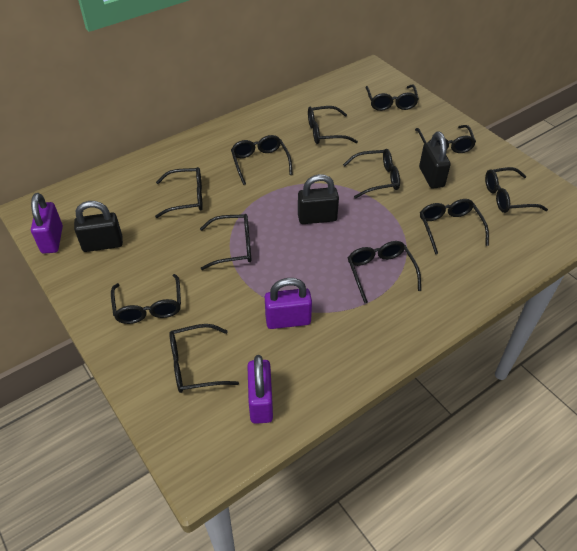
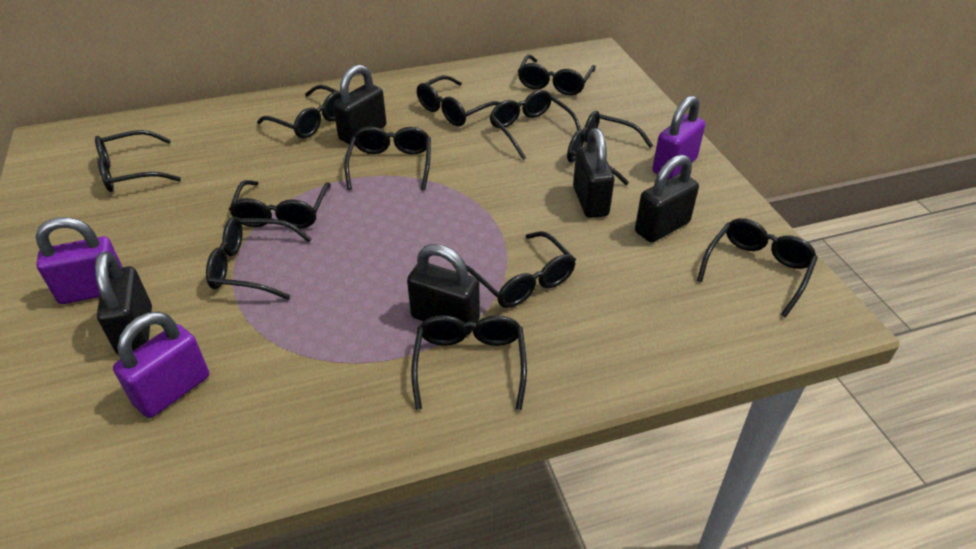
black padlock: 3 -> 5

